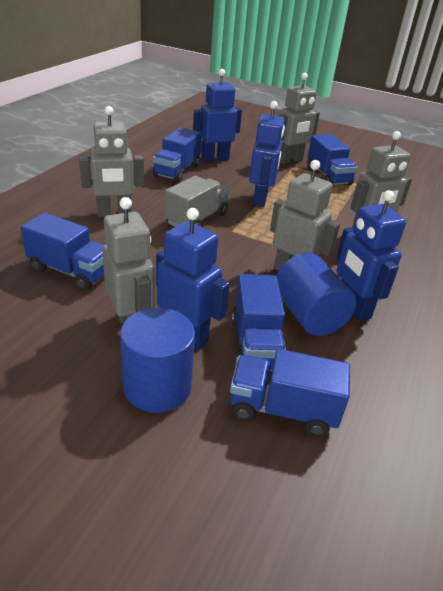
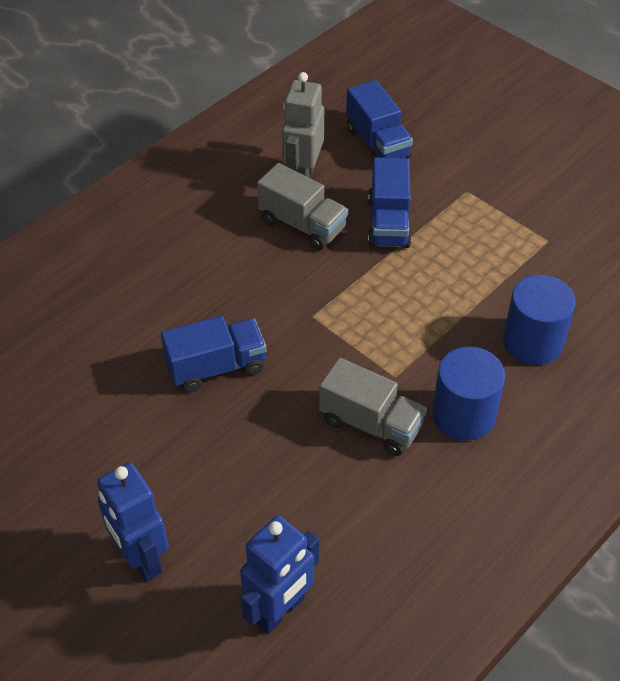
blue robot: 4 -> 2
blue truck: 5 -> 3
grey robot: 5 -> 1
grey truck: 1 -> 2

